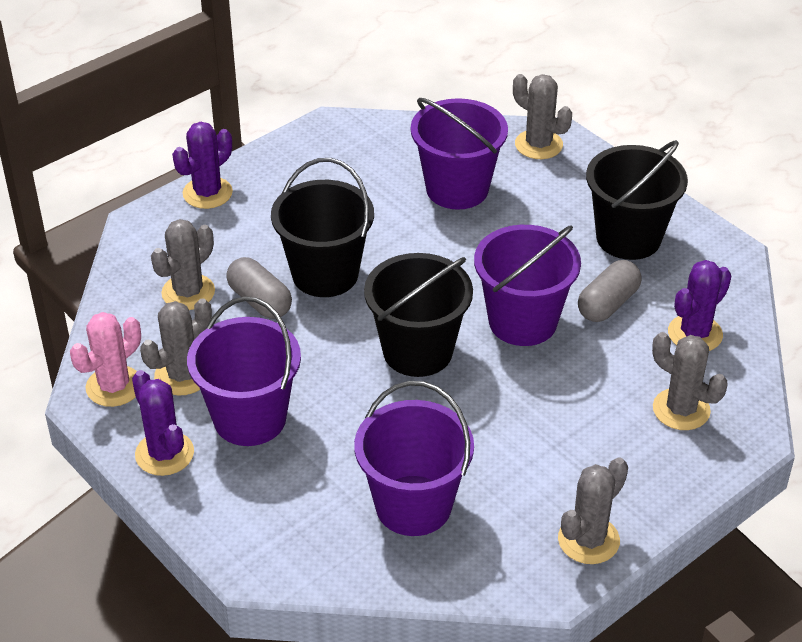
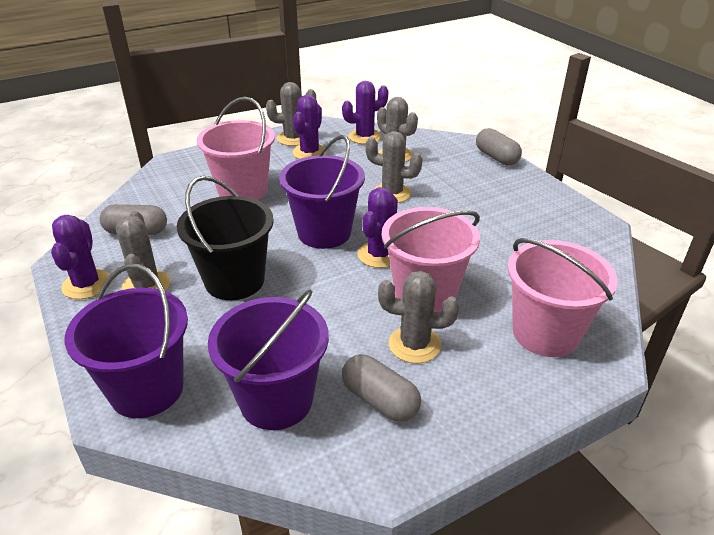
black bucket: 3 -> 1
grey capsule: 2 -> 3
pink bucket: 0 -> 3
pink cactus: 1 -> 0
purple bucket: 4 -> 3
purple cactus: 3 -> 4

